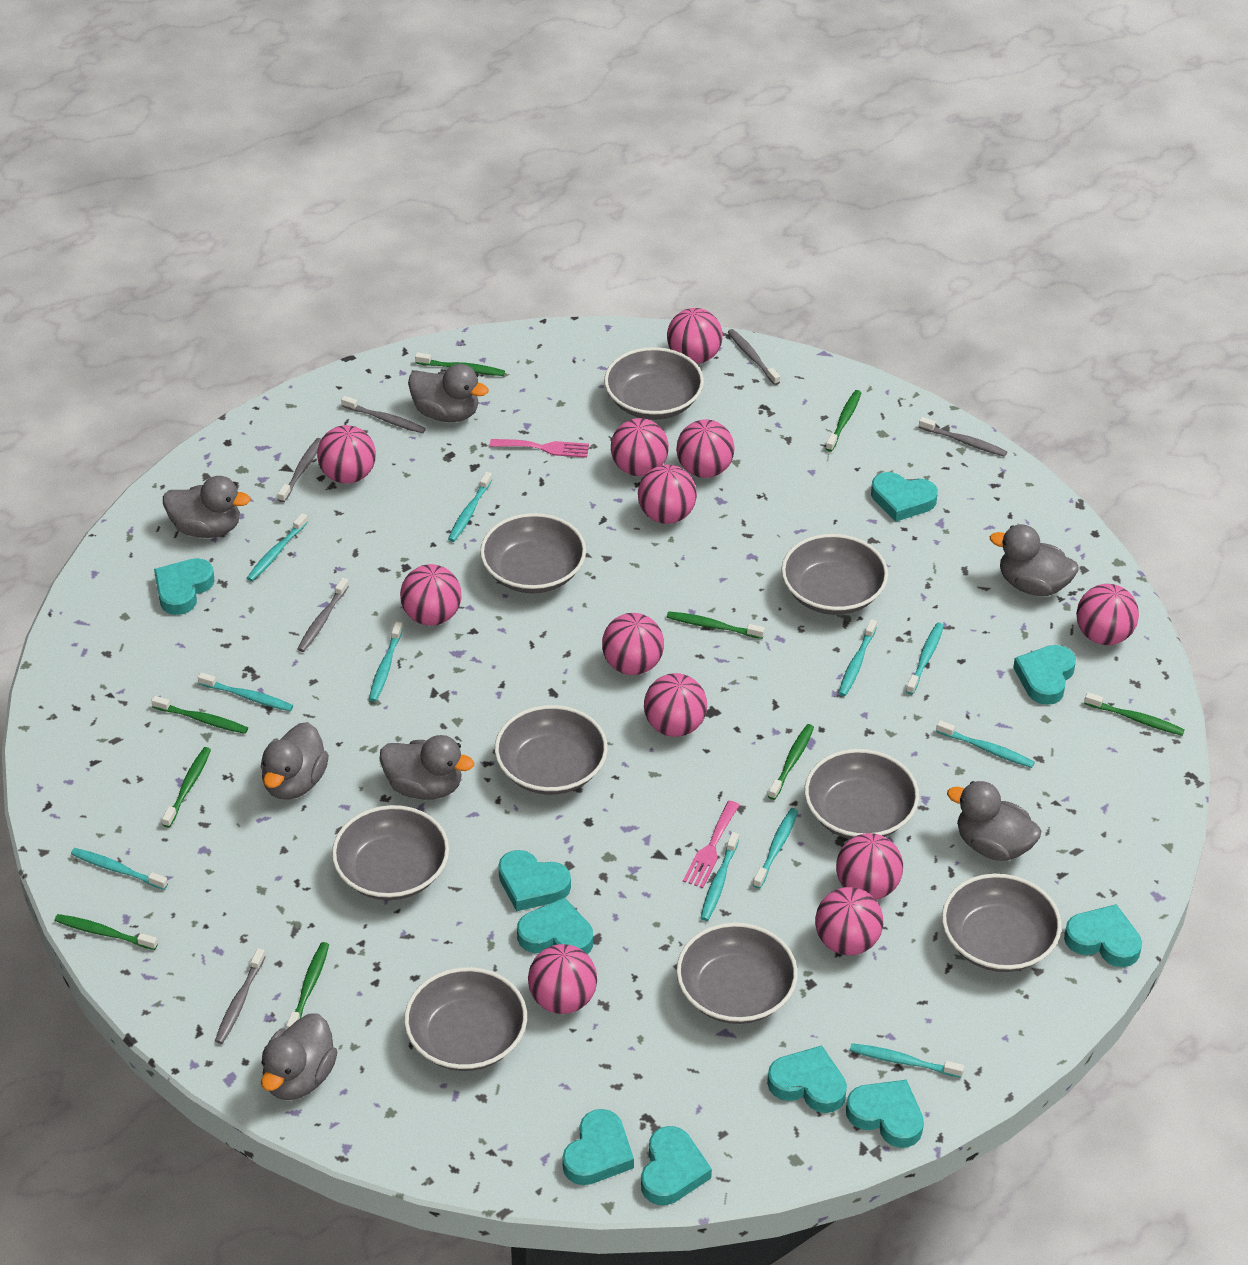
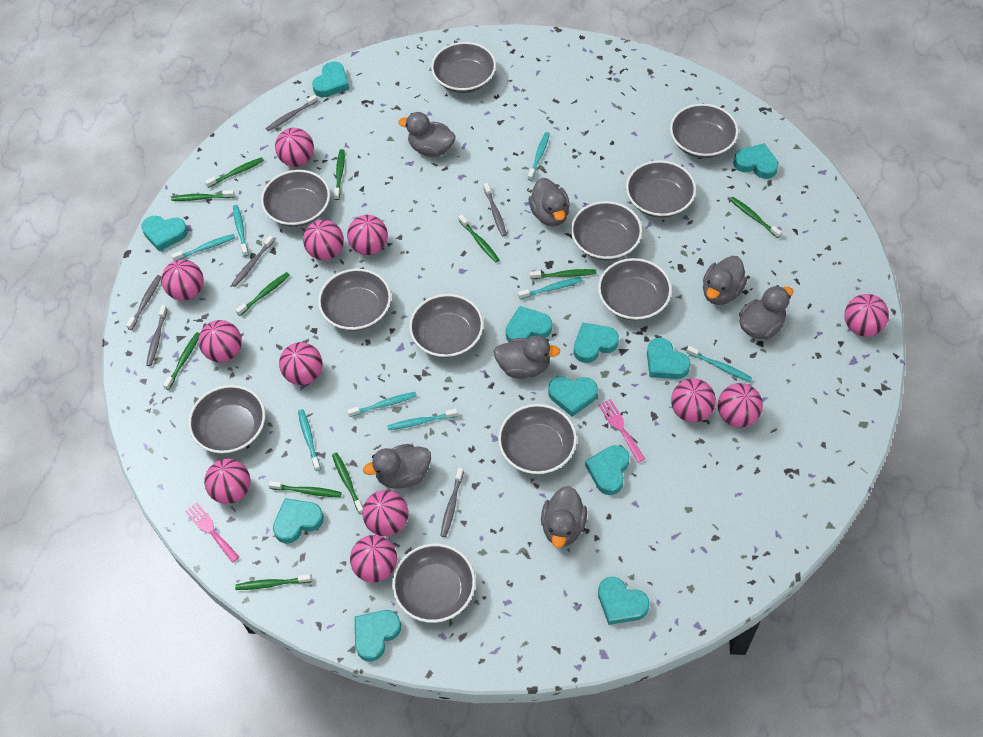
green toothbrush: 9 -> 11
grey bowl: 9 -> 11
turquoise heart: 10 -> 11
turquoise toothbrush: 11 -> 8

